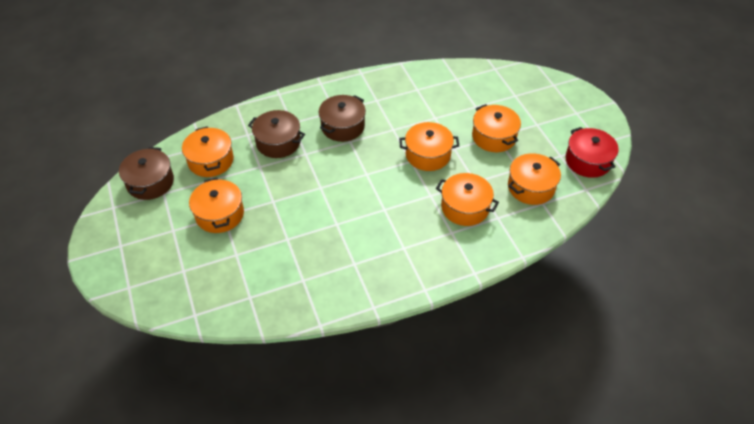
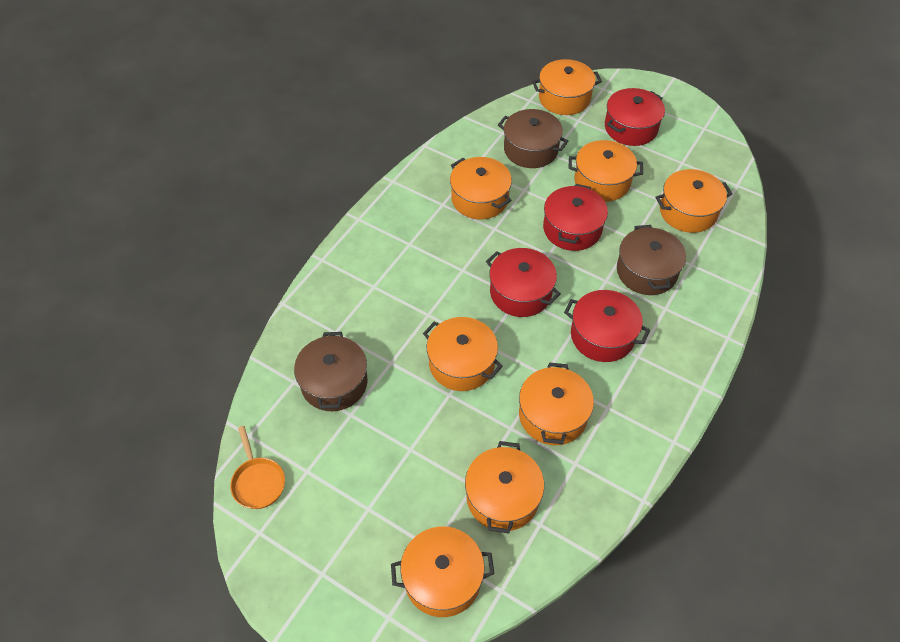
orange pan: 0 -> 1
orange pot: 6 -> 8
red pot: 1 -> 4

